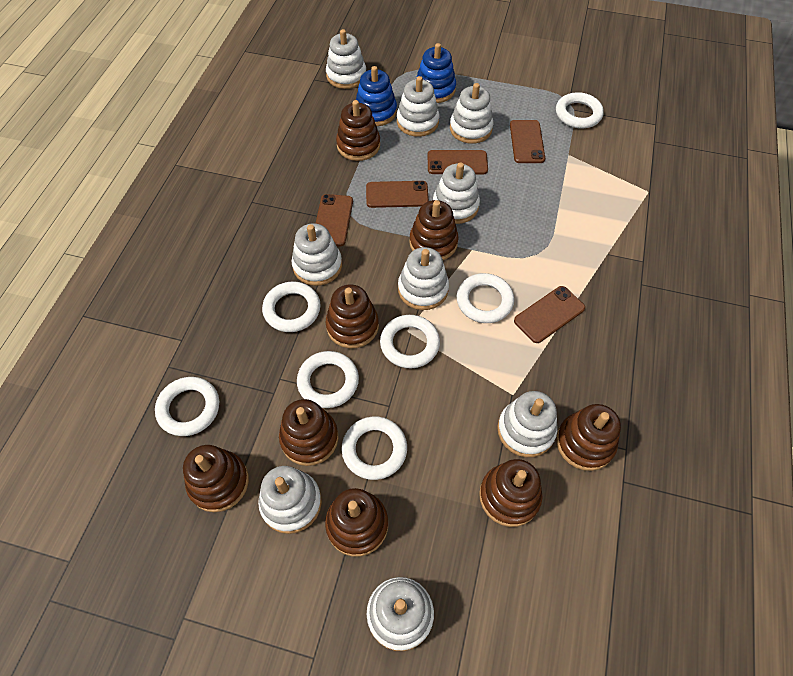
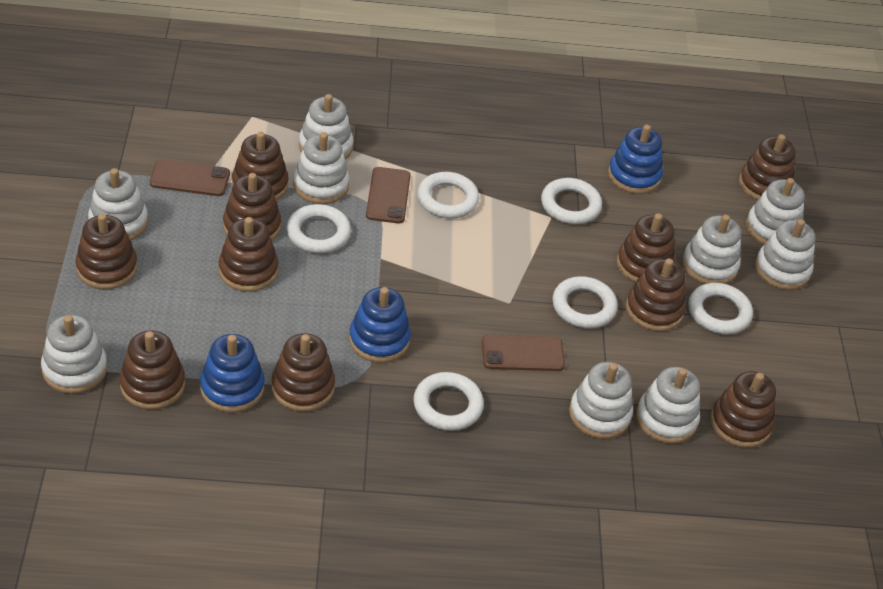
blue stacking toy: 2 -> 3
brown phone: 5 -> 3
brown stacking toy: 8 -> 10
white ring: 7 -> 6

